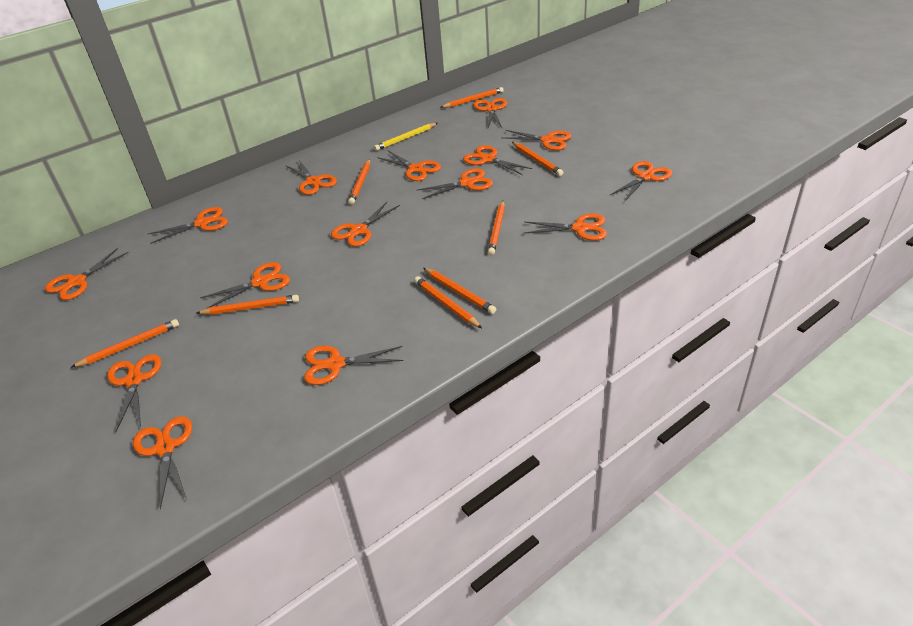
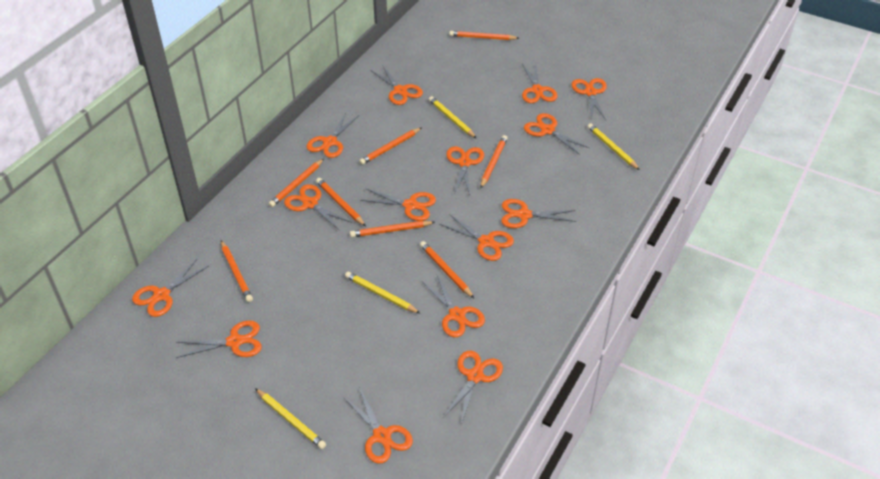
yellow pencil: 1 -> 4

